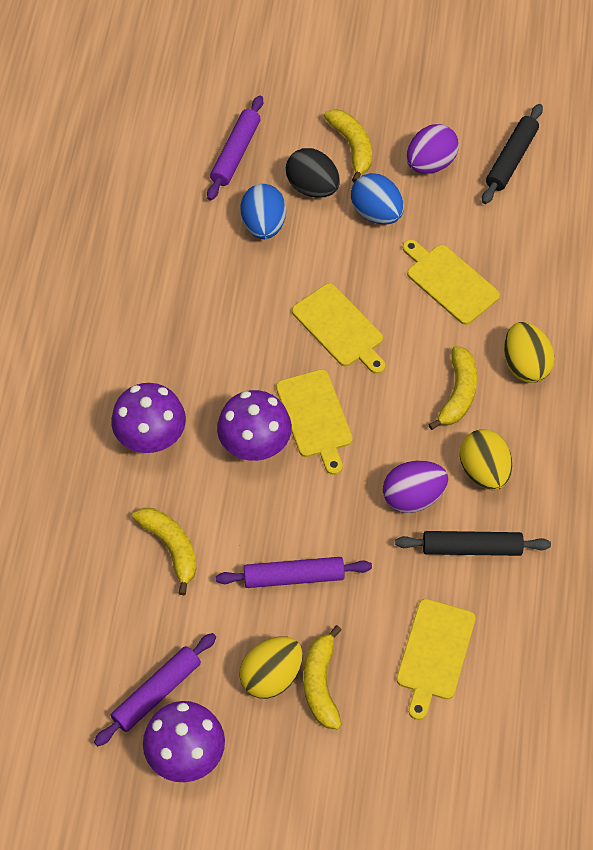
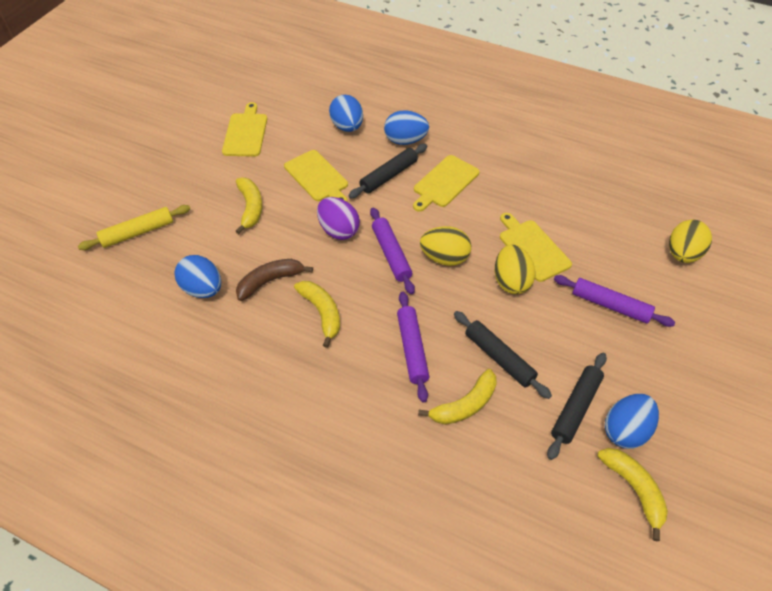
black egg: 1 -> 0
black rolling pin: 2 -> 3
blue egg: 2 -> 4
brown banana: 0 -> 1
purple egg: 2 -> 1
purple mushroom: 3 -> 0
yellow rolling pin: 0 -> 1

